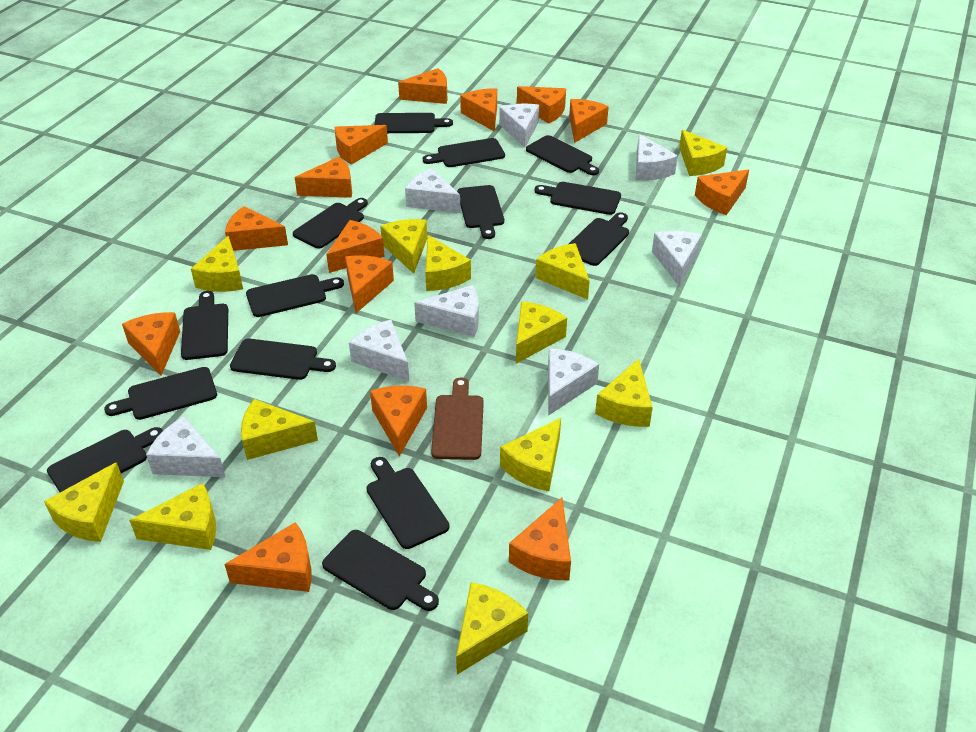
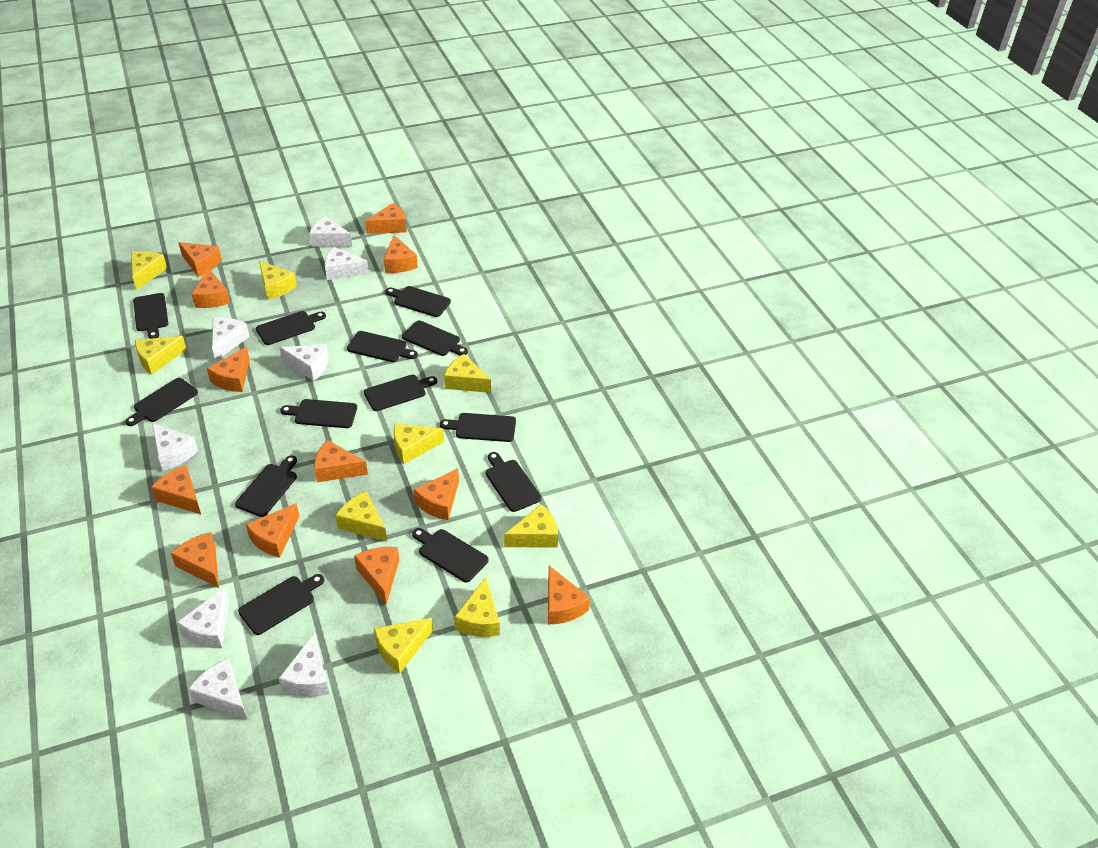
black cutting board: 14 -> 13
brown cutting board: 1 -> 0
orange cheese: 14 -> 12
yellow cheese: 12 -> 9

